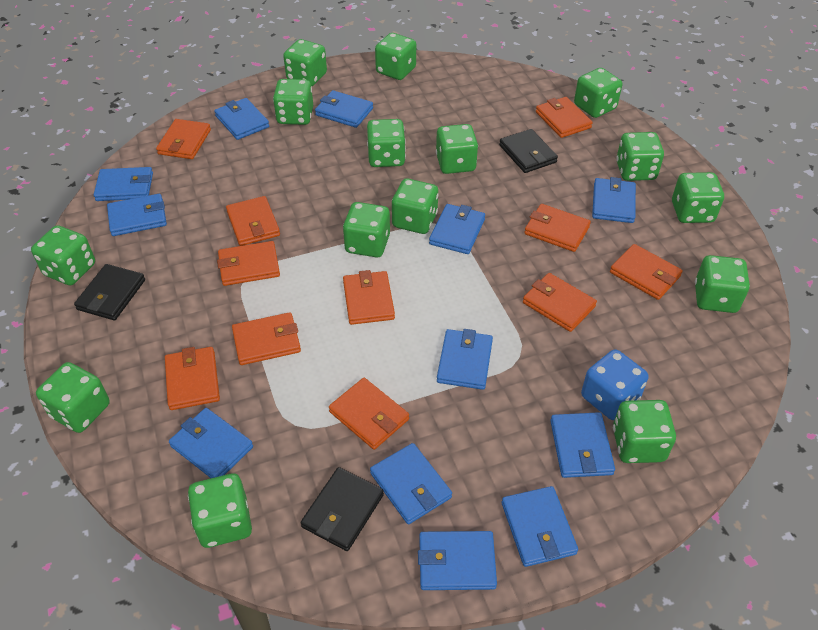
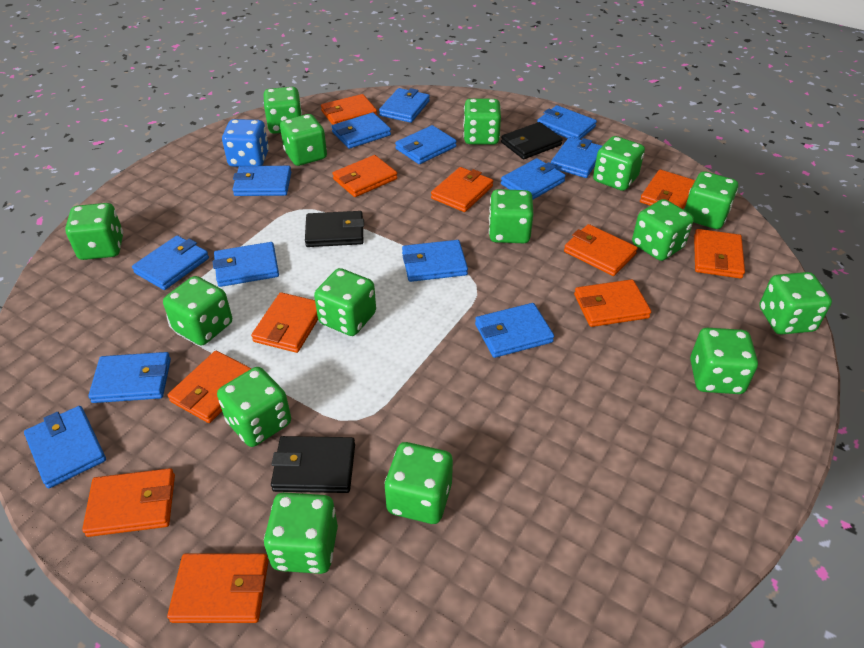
blue wallet: 12 -> 13

